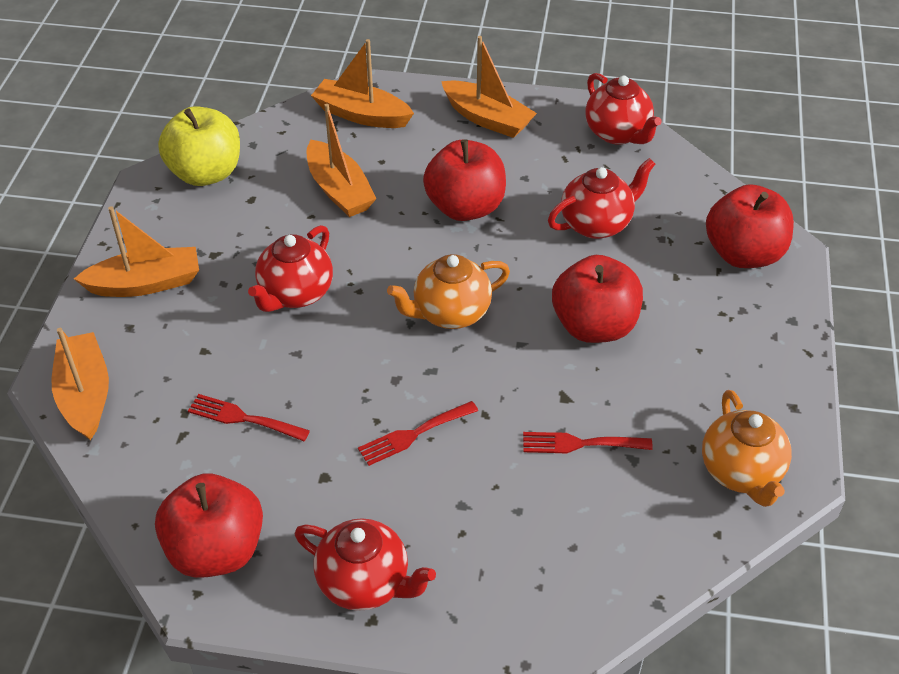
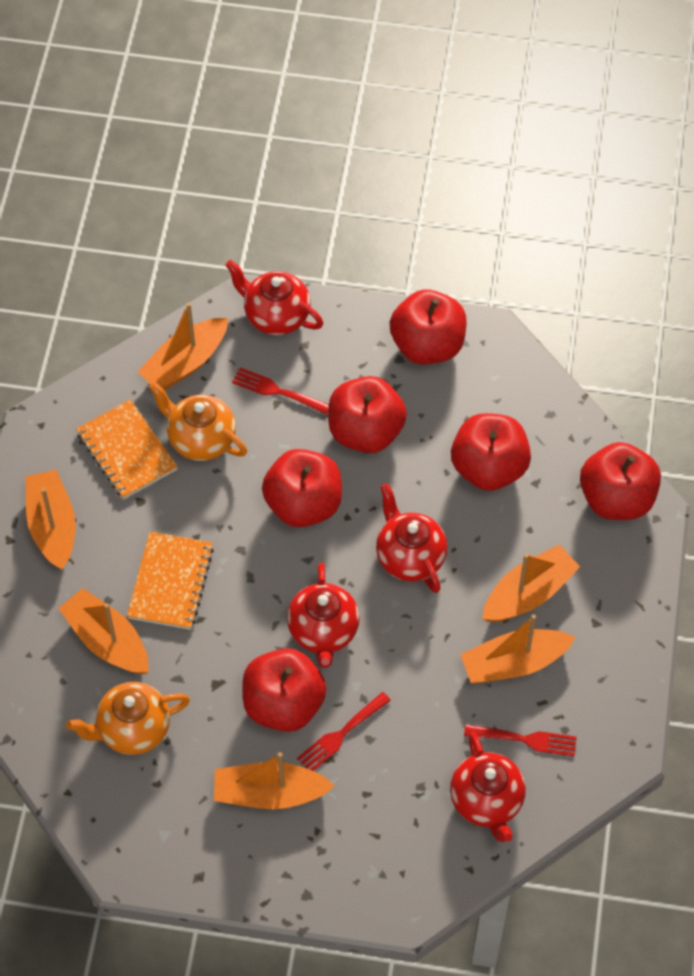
orange boat: 5 -> 6
orange notebook: 0 -> 2
red apple: 4 -> 6
yellow apple: 1 -> 0

